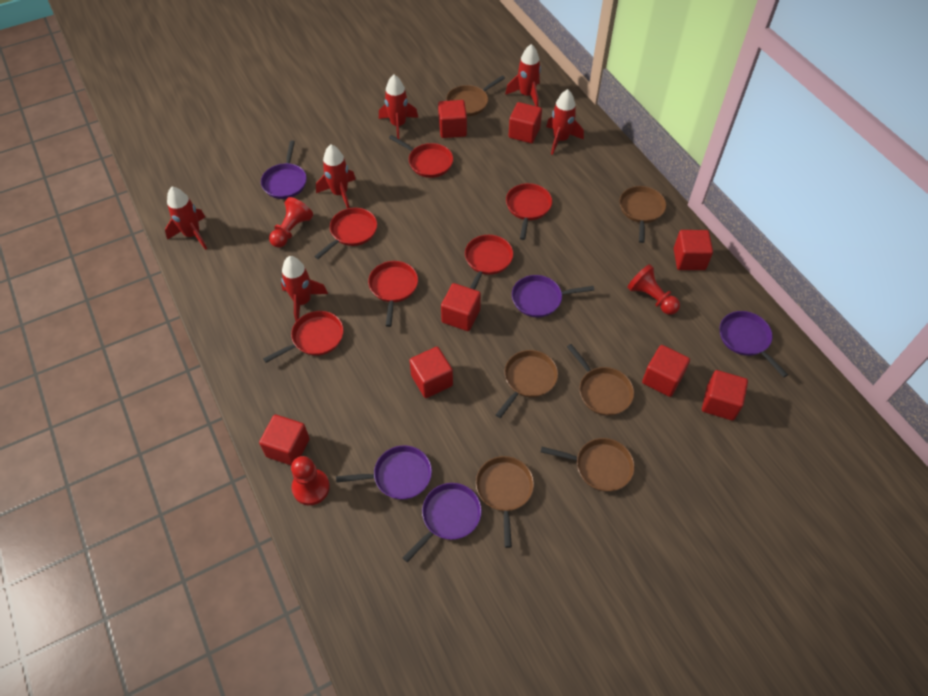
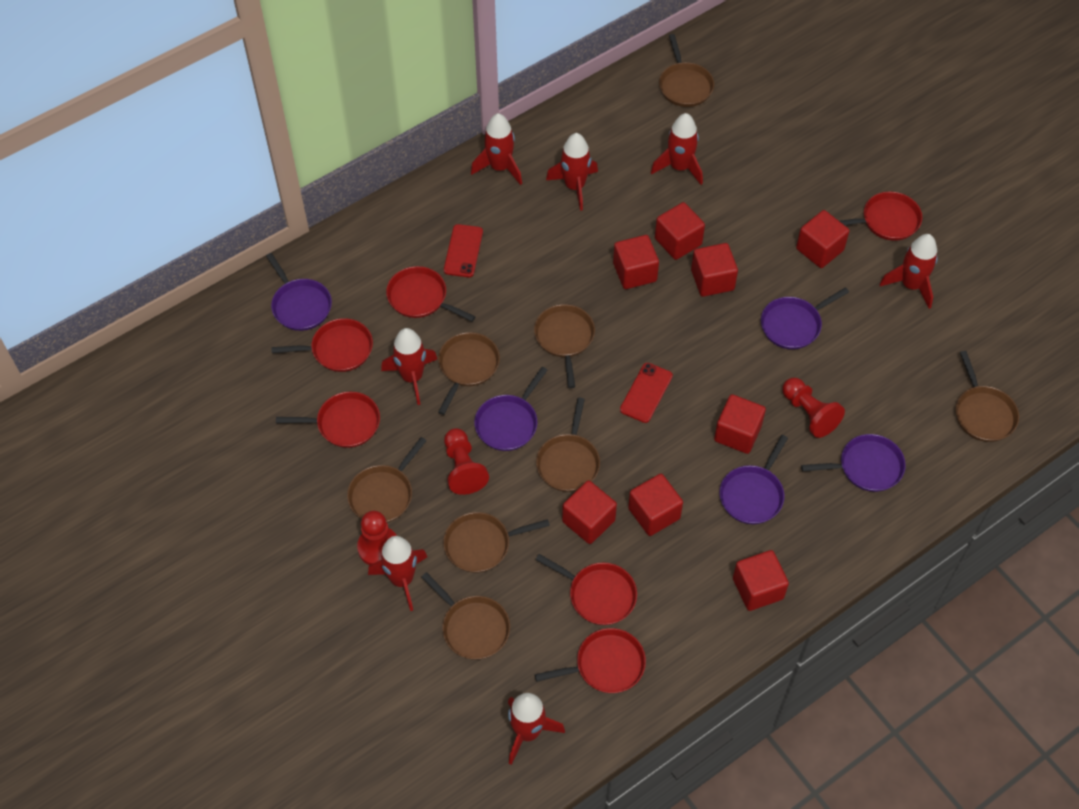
brown pan: 6 -> 8
red phone: 0 -> 2
red rocket: 6 -> 7

